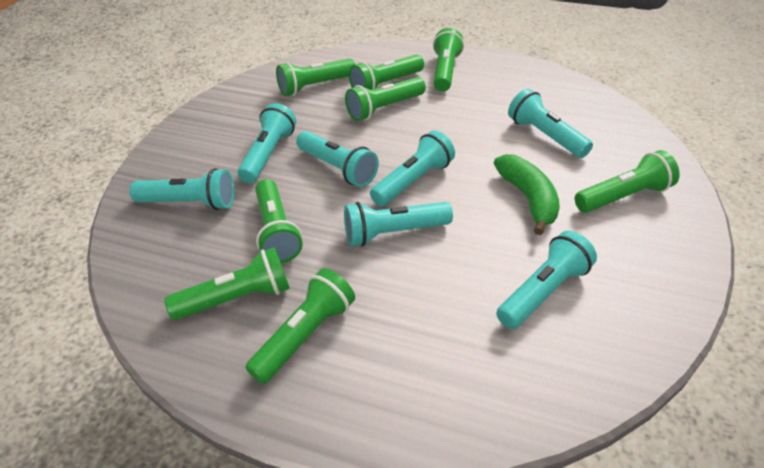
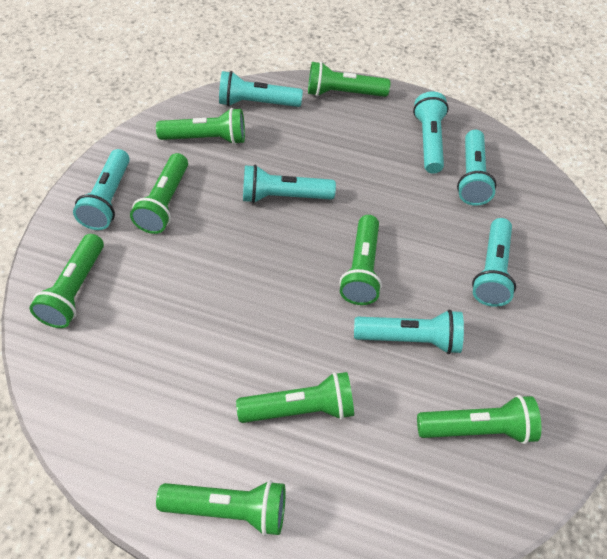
green banana: 1 -> 0

